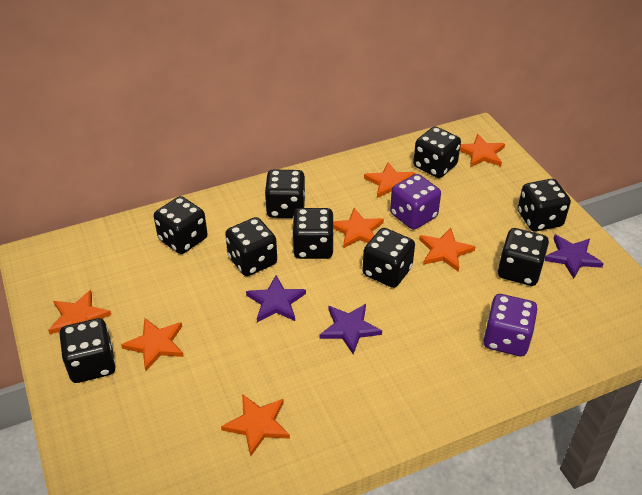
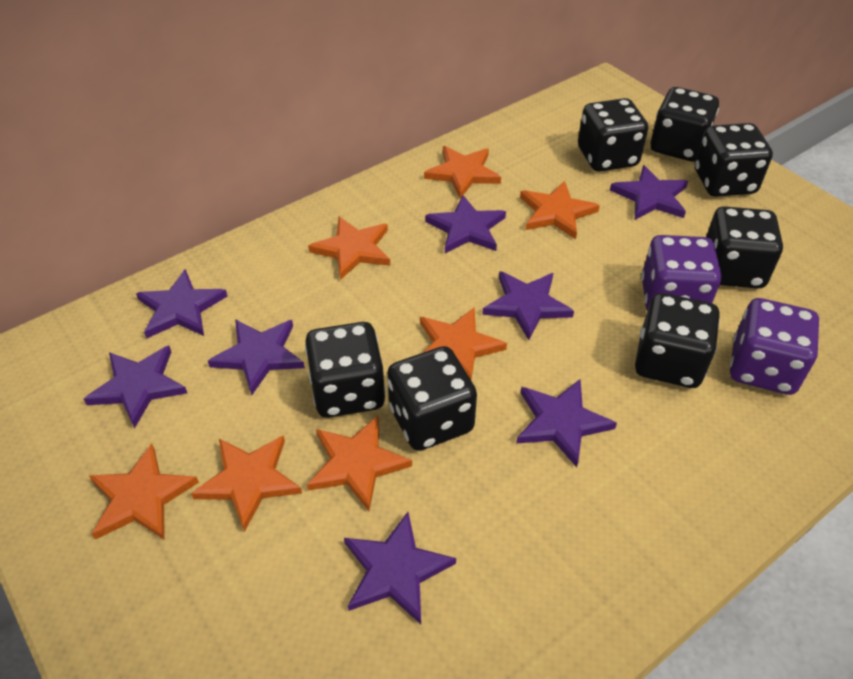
black dice: 9 -> 7
purple star: 3 -> 8

